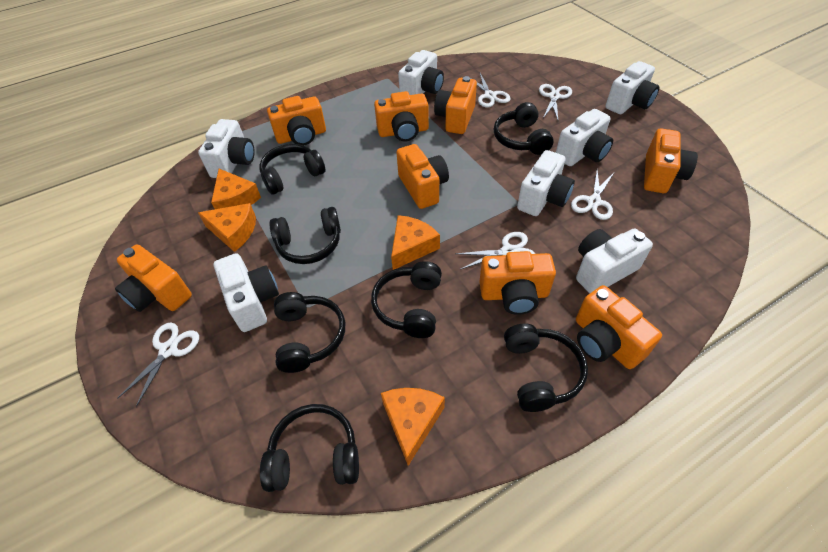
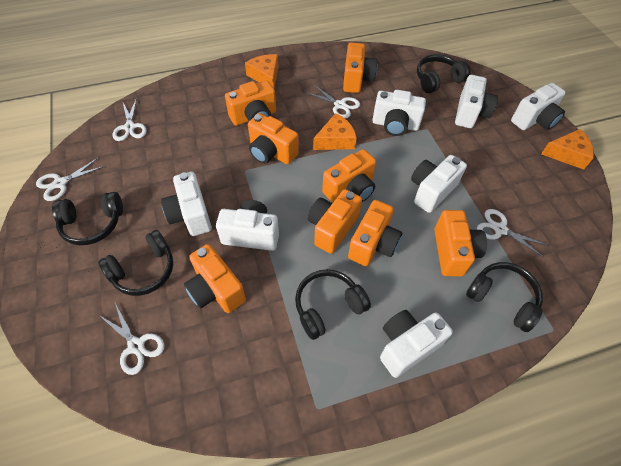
black headphones: 7 -> 5
orange cheese: 4 -> 3

